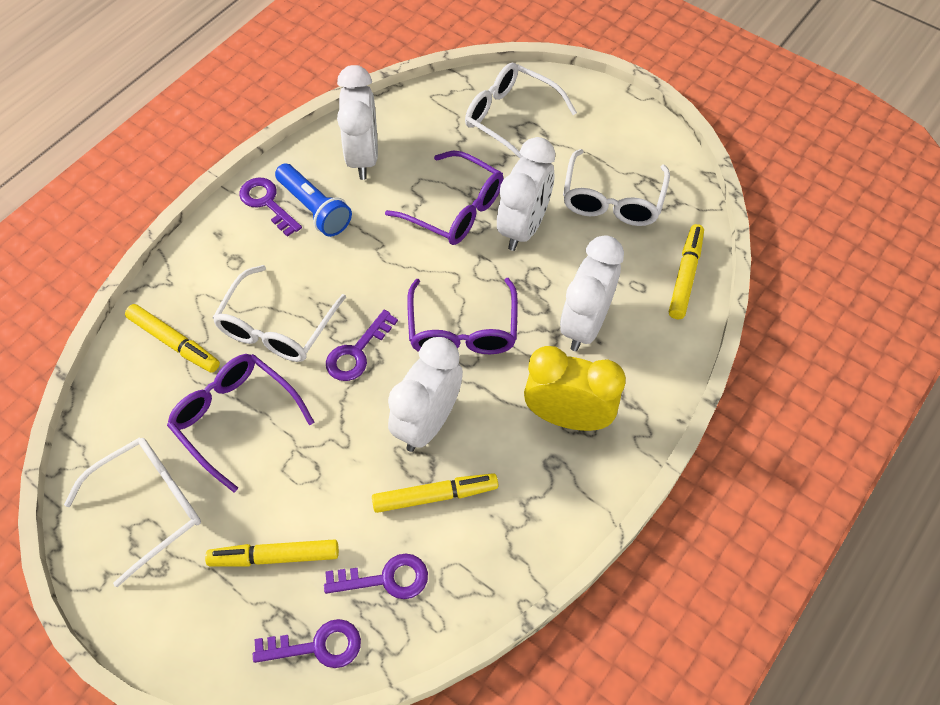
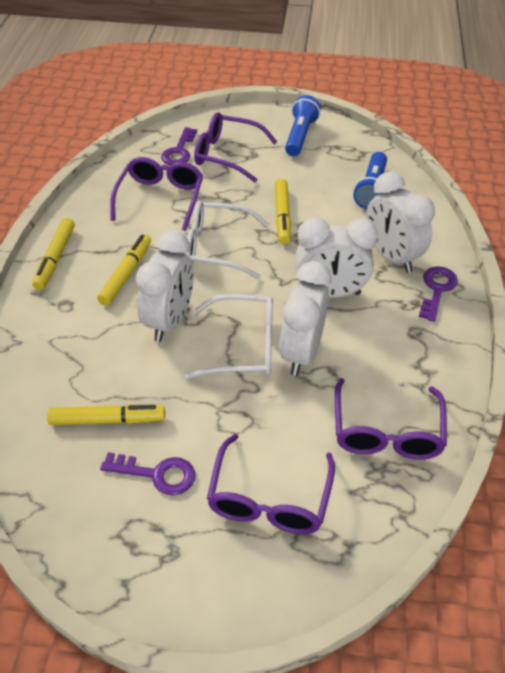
blue flashlight: 1 -> 2
purple glasses: 3 -> 4
purple key: 4 -> 3
white glasses: 4 -> 2
yellow clock: 1 -> 0

